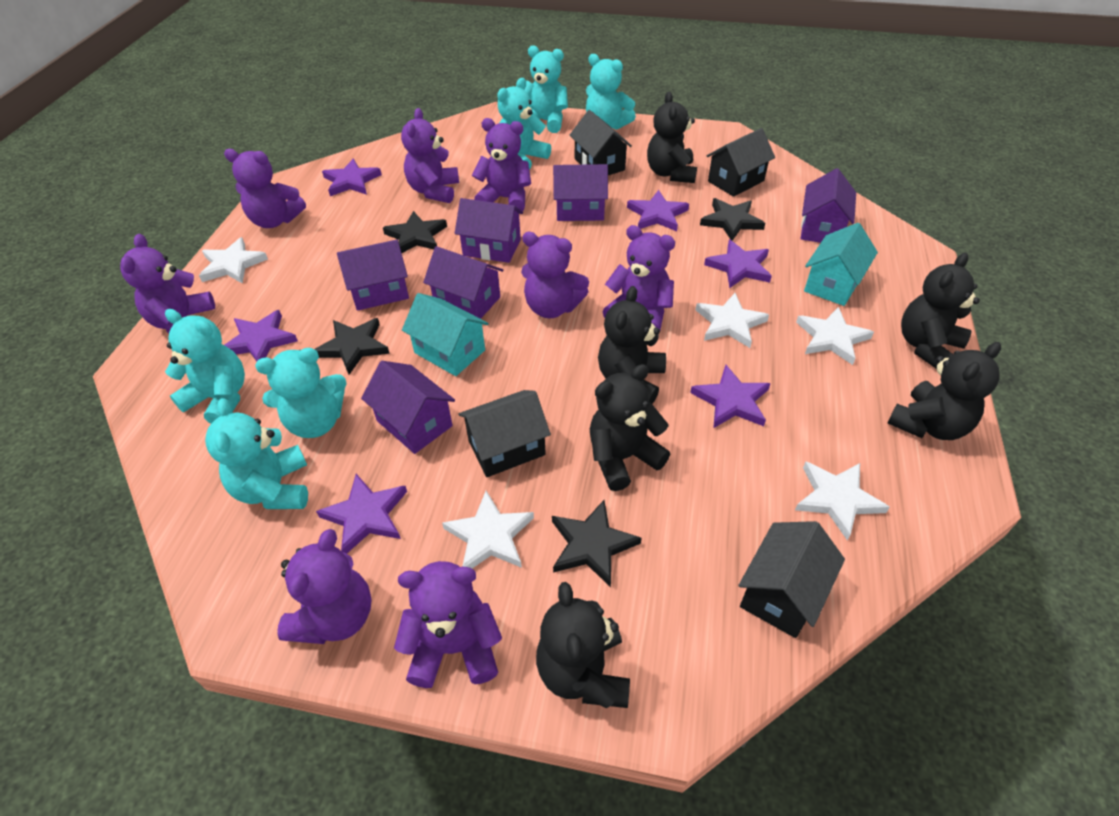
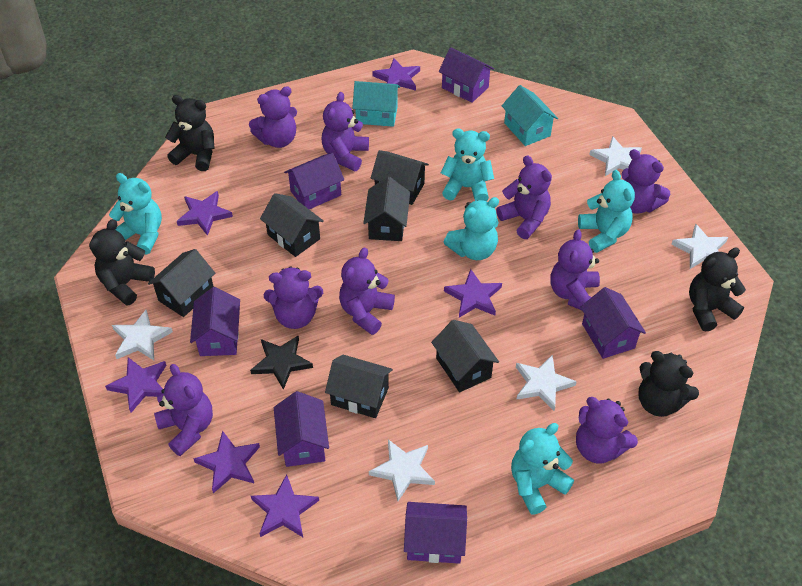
black house: 4 -> 6
black star: 4 -> 1
black teddy bear: 6 -> 4
purple teddy bear: 8 -> 9
turquoise teddy bear: 6 -> 5

